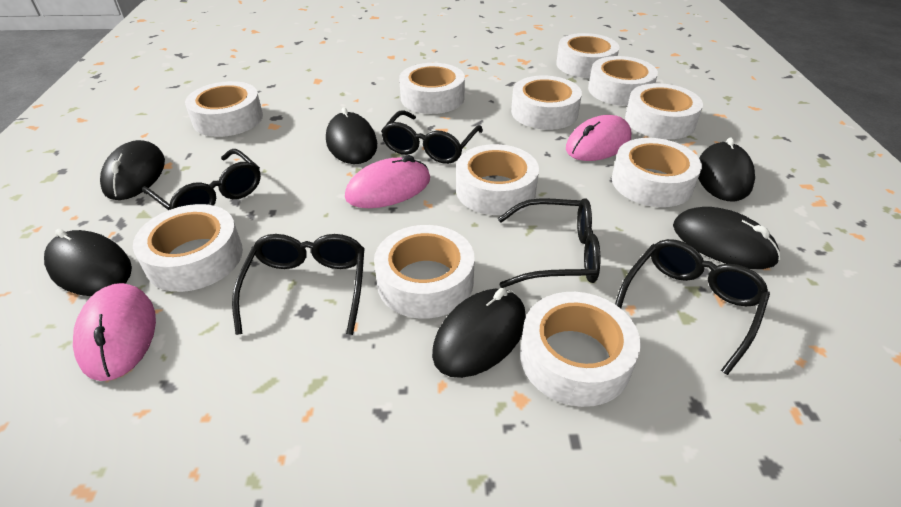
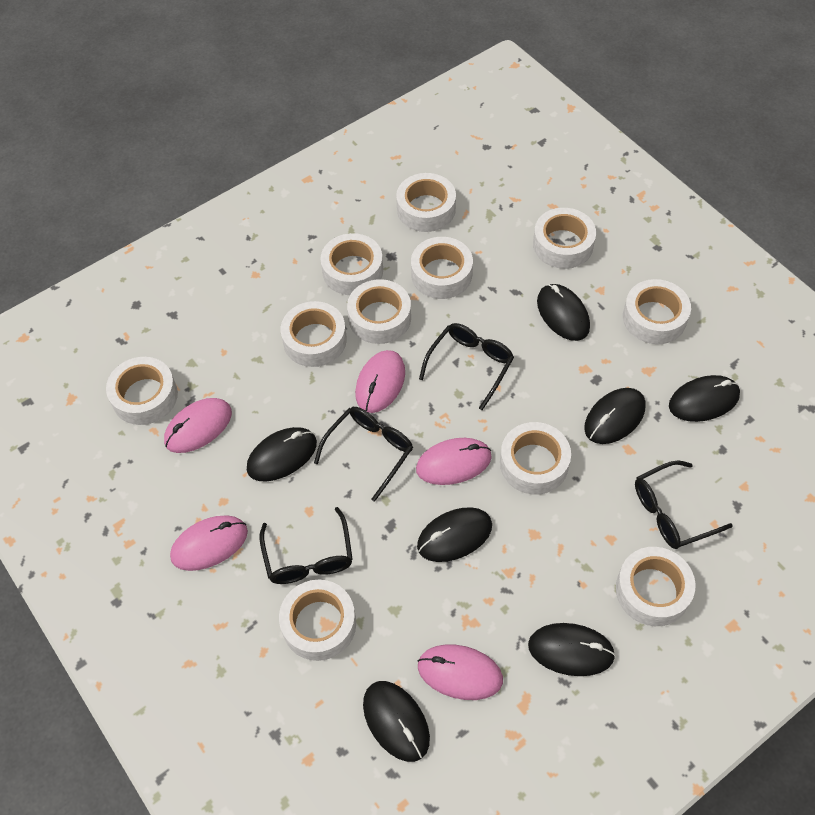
black glasses: 5 -> 4
black mouse: 6 -> 7
pink mouse: 3 -> 5

